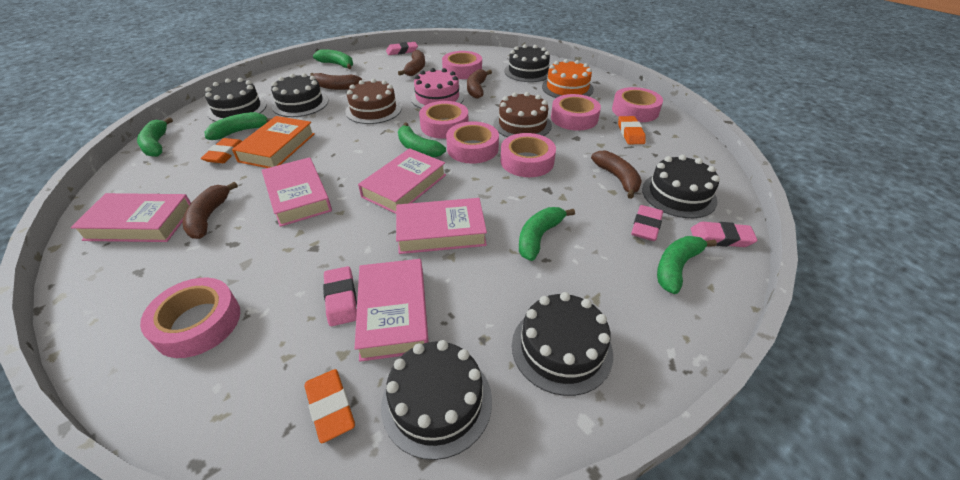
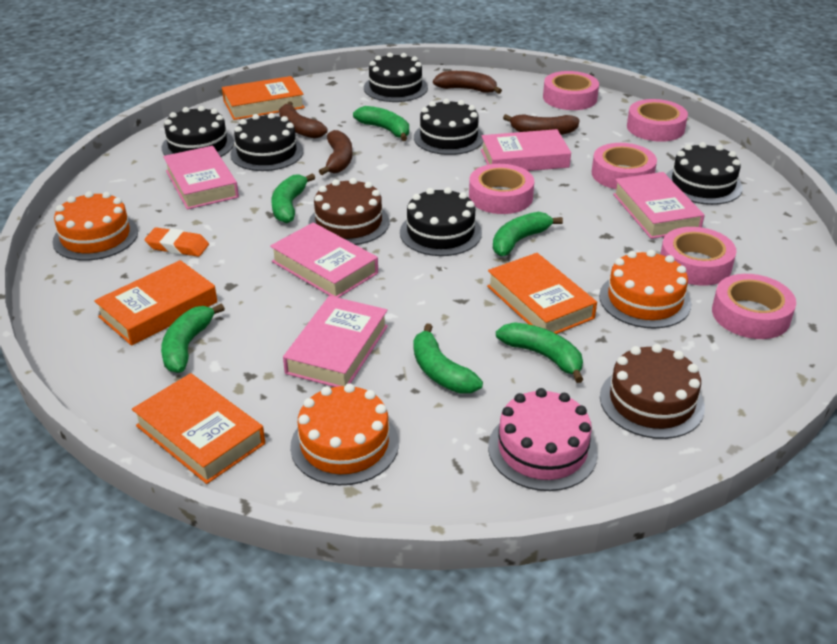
brown banana: 5 -> 4
orange book: 1 -> 4
orange cake: 1 -> 3
orange eraser: 3 -> 1
pink eraser: 4 -> 0
pink tape: 7 -> 6

